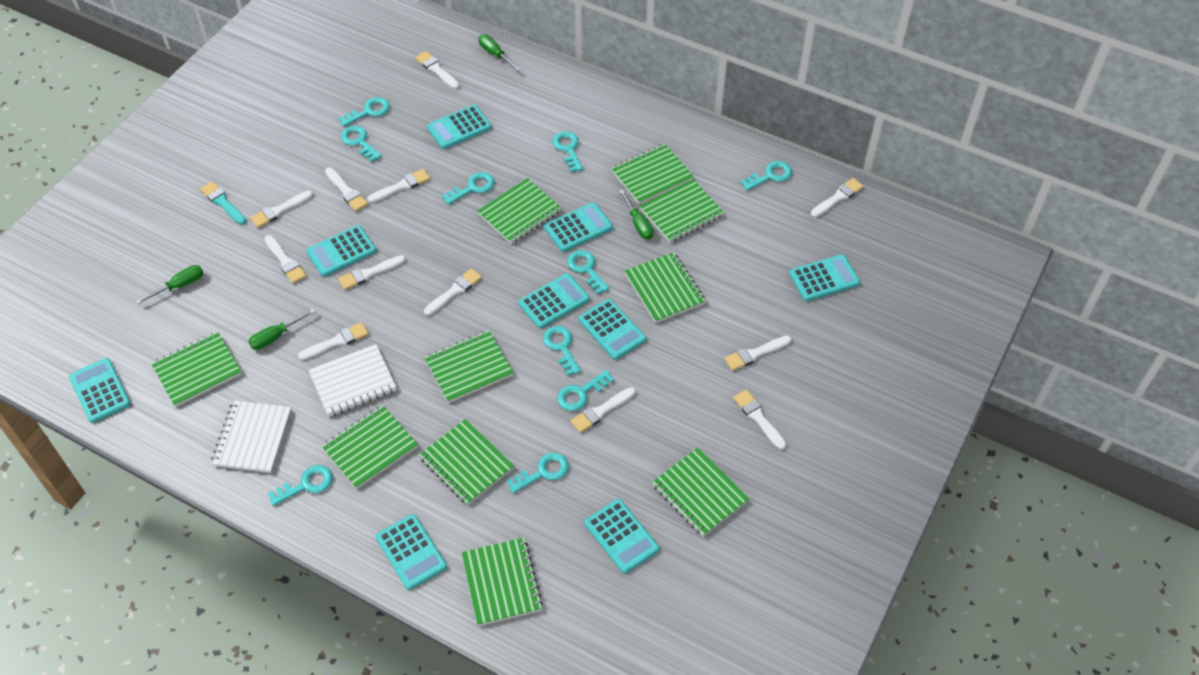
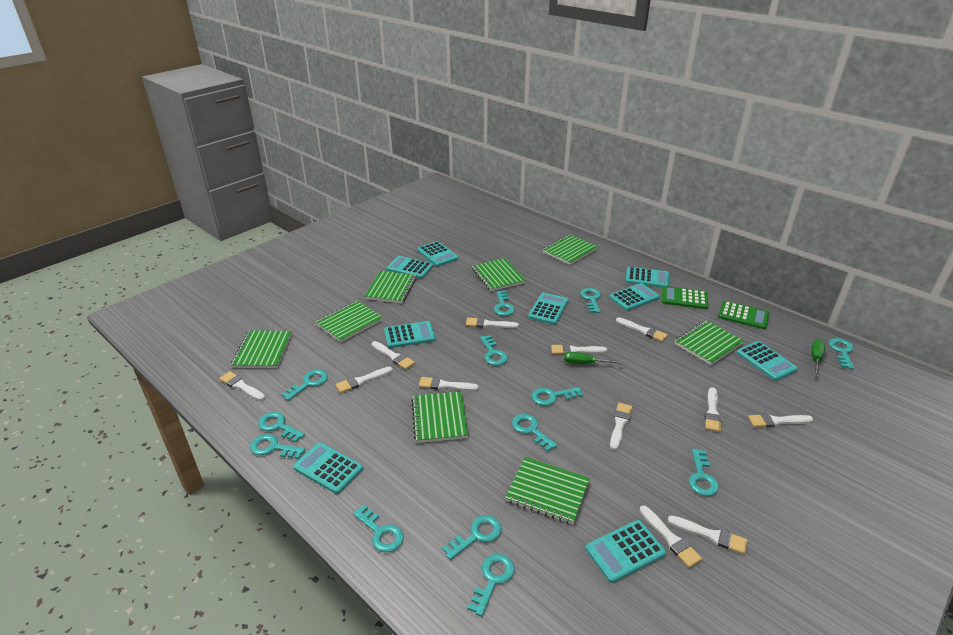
green calculator: 0 -> 2
green notebook: 10 -> 8
green screwdriver: 4 -> 2
turquoise brush: 1 -> 0
turquoise key: 10 -> 13
white notebook: 2 -> 0

